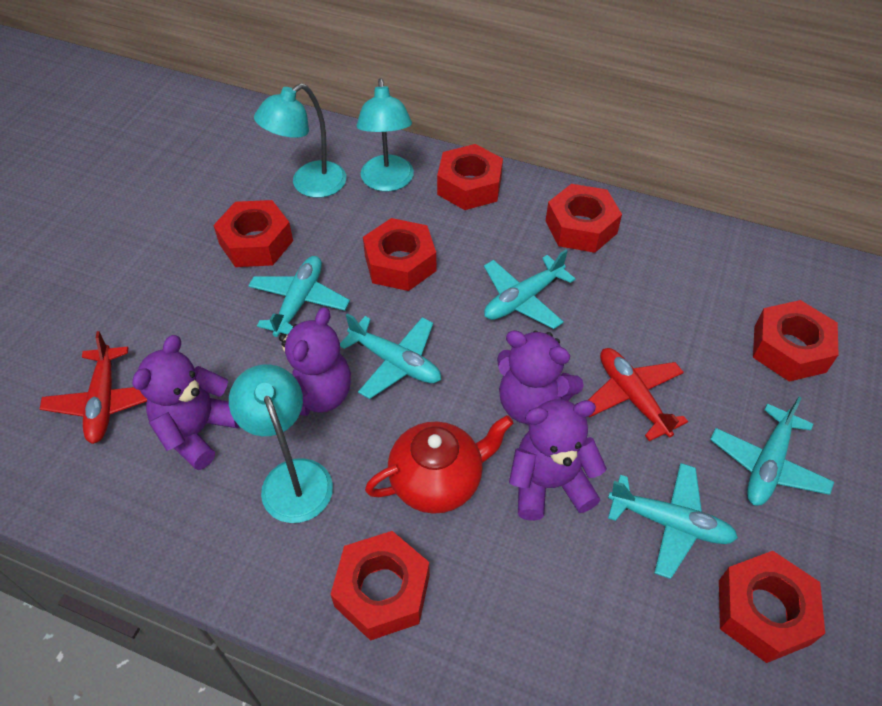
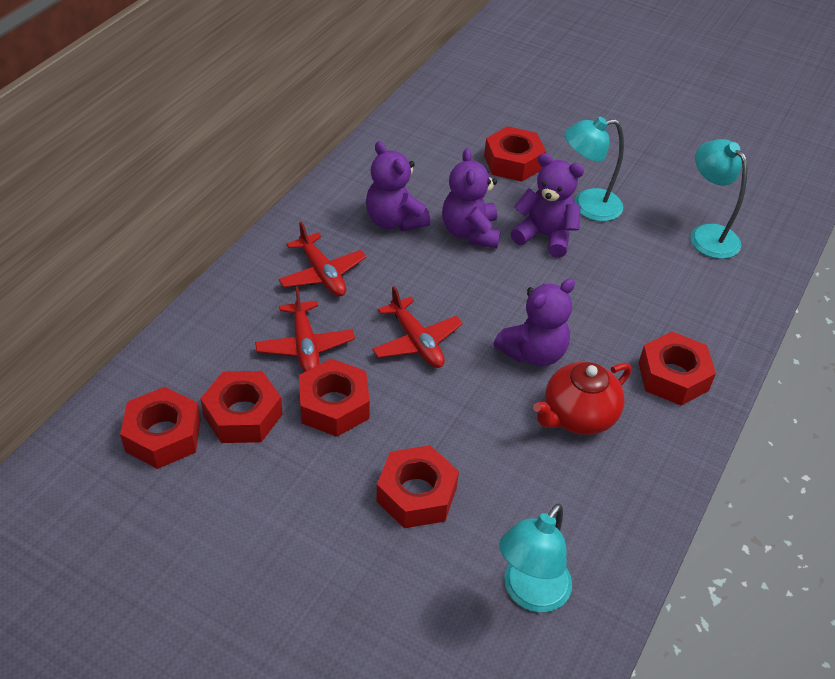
red nut: 7 -> 6
red plane: 2 -> 3
turquoise plane: 5 -> 0

